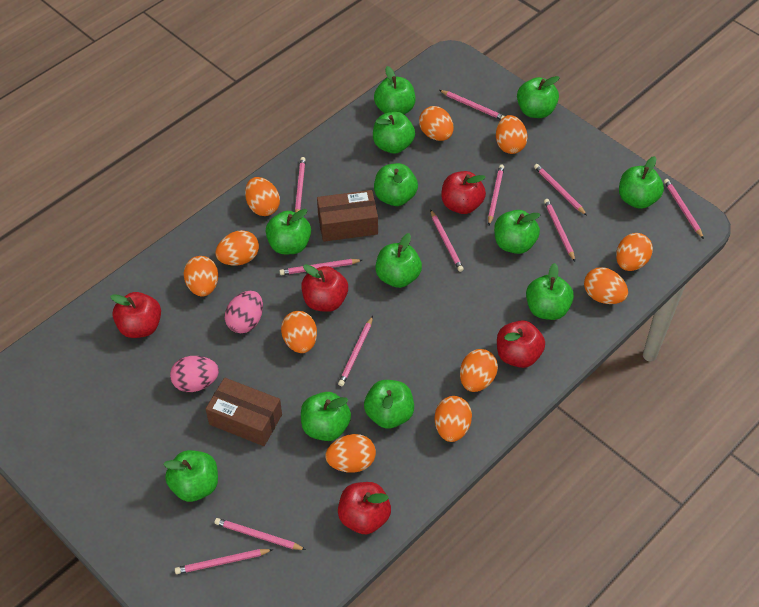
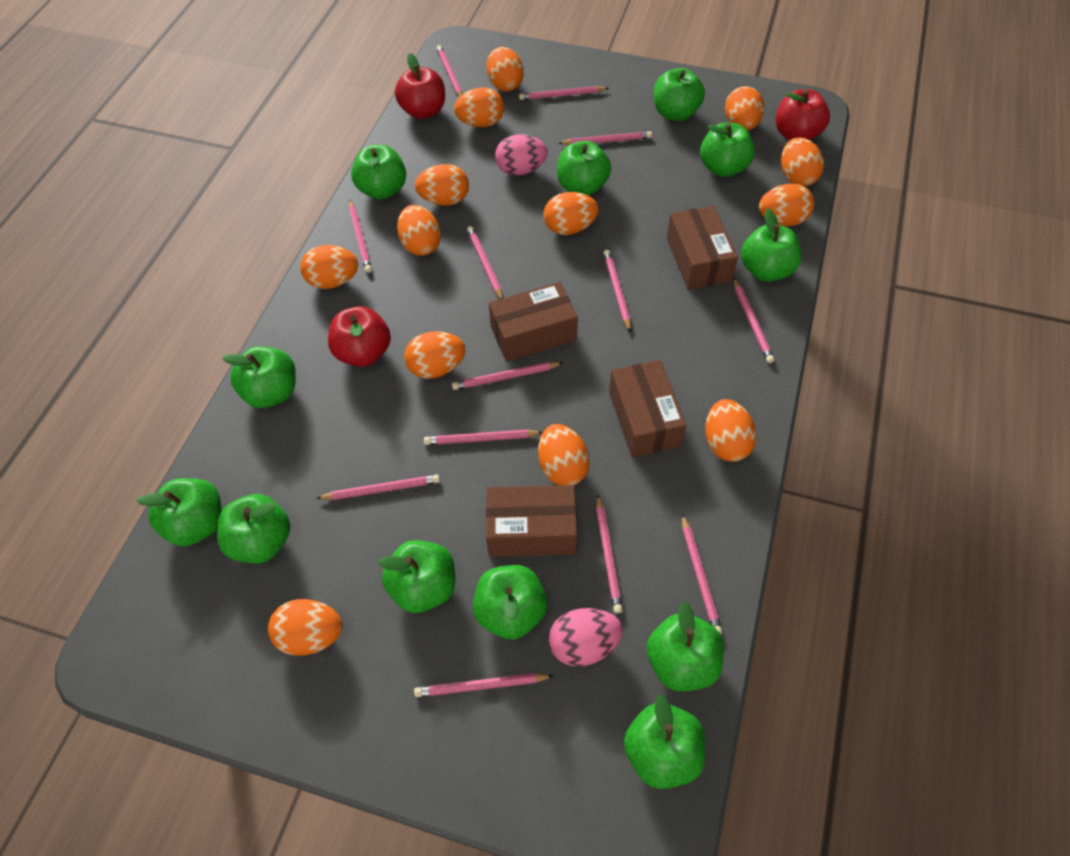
brown box: 2 -> 4
orange egg: 11 -> 13
pink pencil: 11 -> 13
red apple: 5 -> 3

